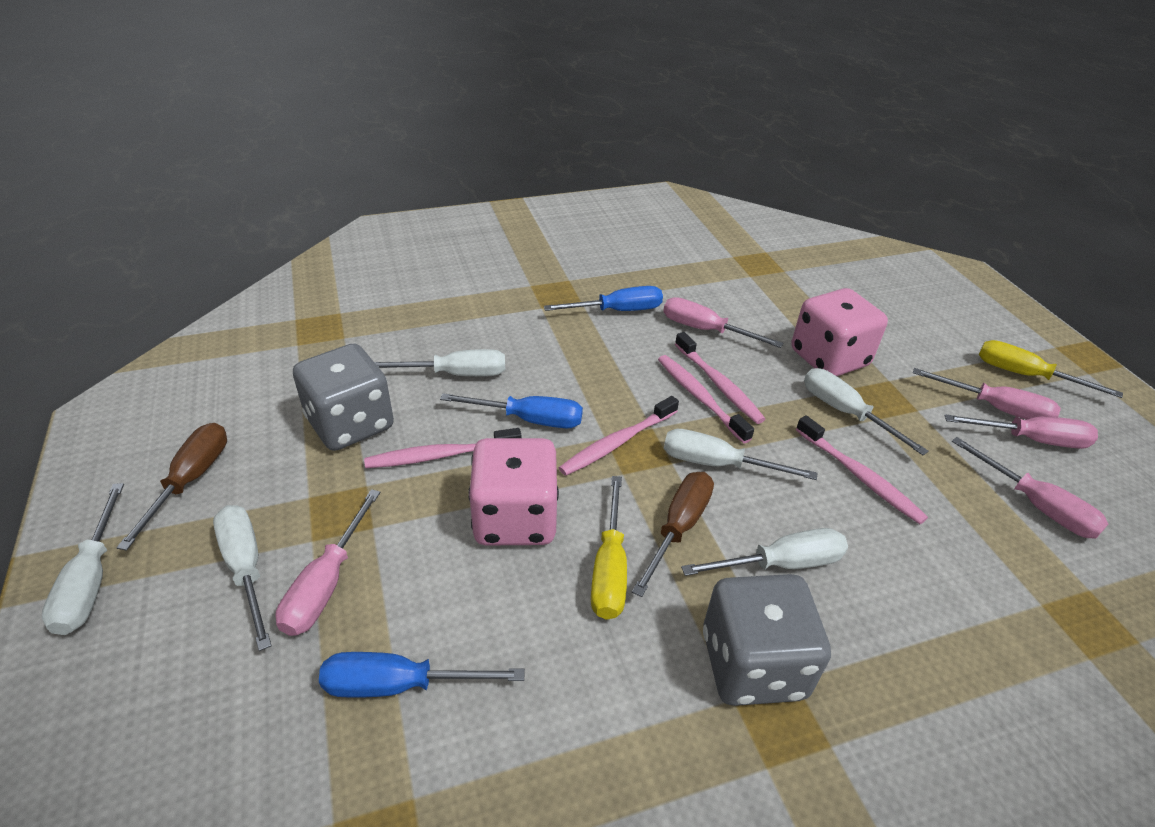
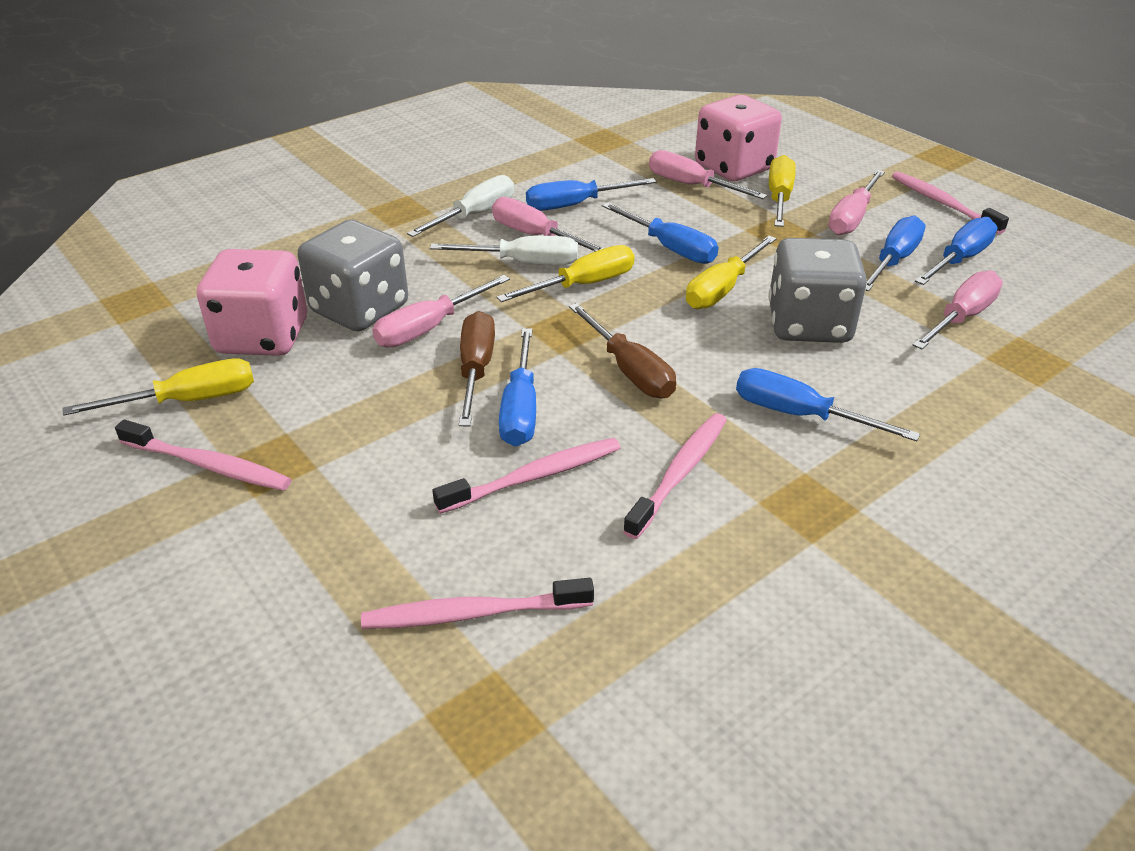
blue screwdriver: 3 -> 6
white screwdriver: 6 -> 2
yellow screwdriver: 2 -> 4

